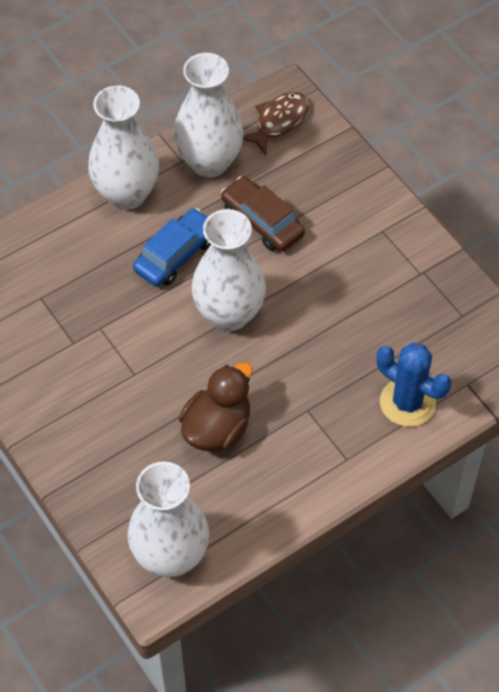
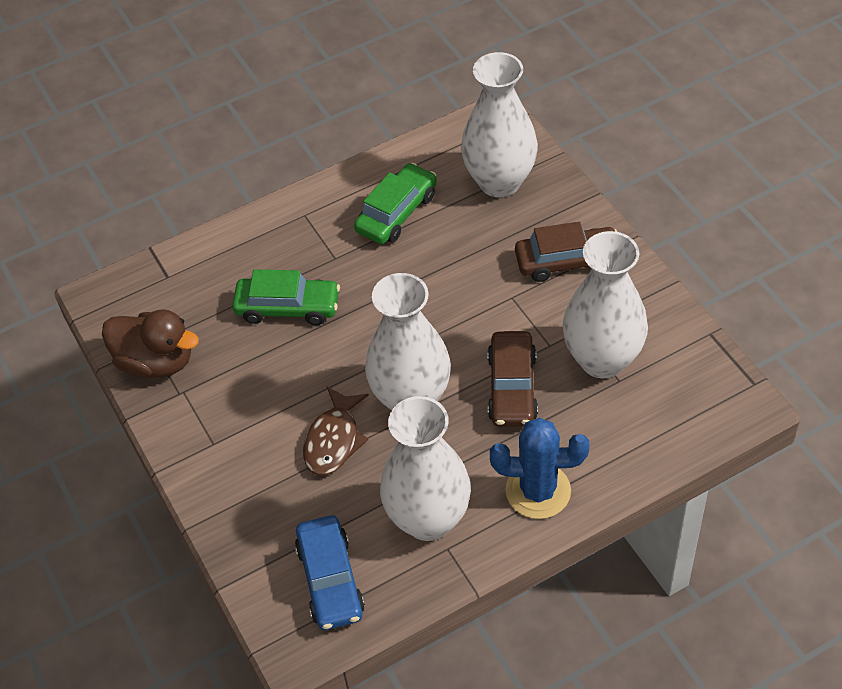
brown car: 1 -> 2
green car: 0 -> 2

